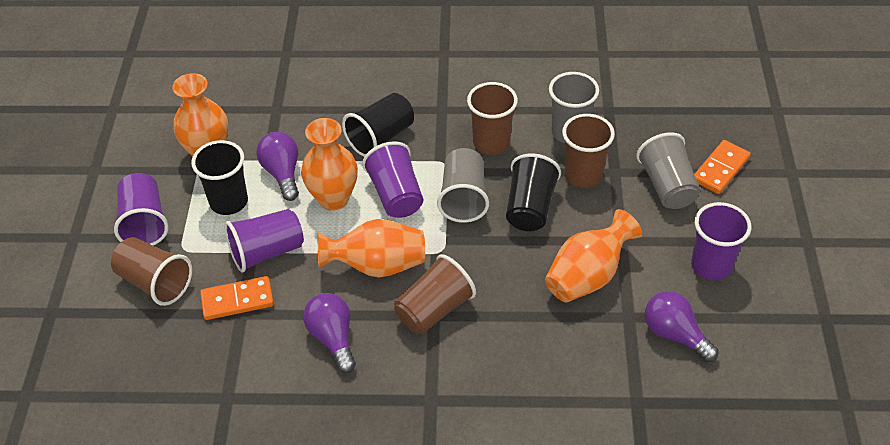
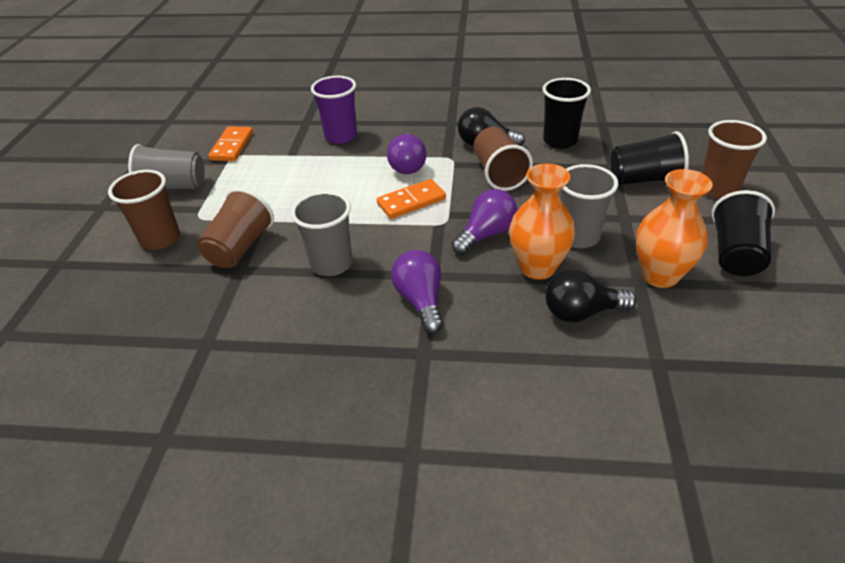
black light bulb: 0 -> 2
orange vase: 4 -> 2
purple cup: 4 -> 1

